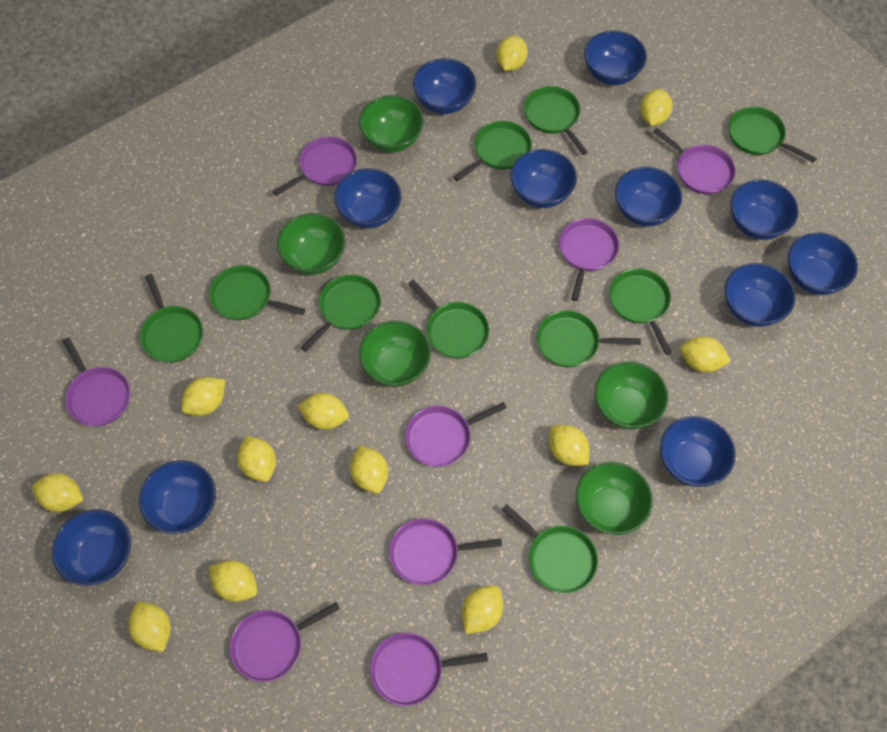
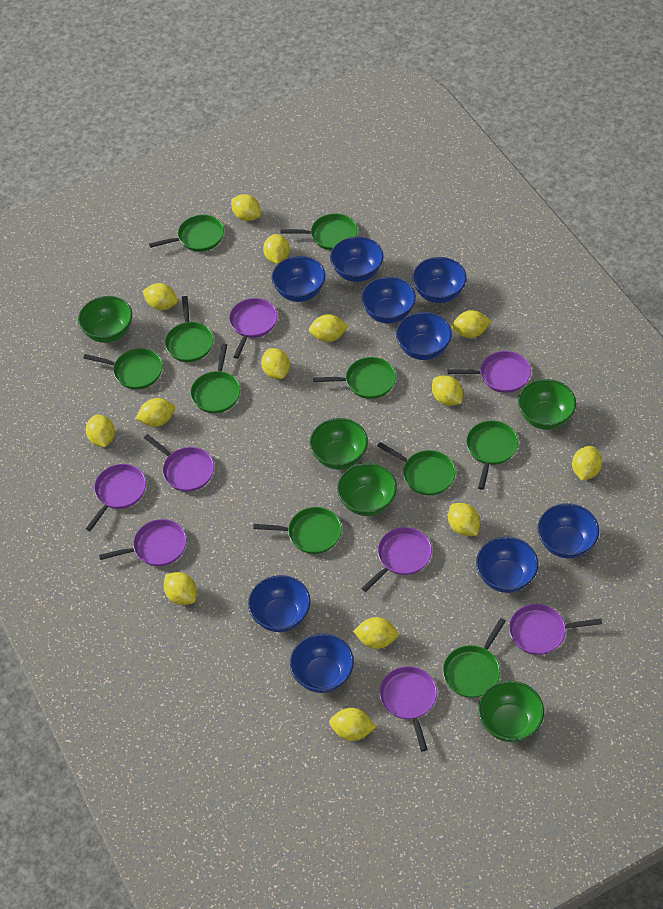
blue bowl: 11 -> 9
yellow lemon: 12 -> 14

